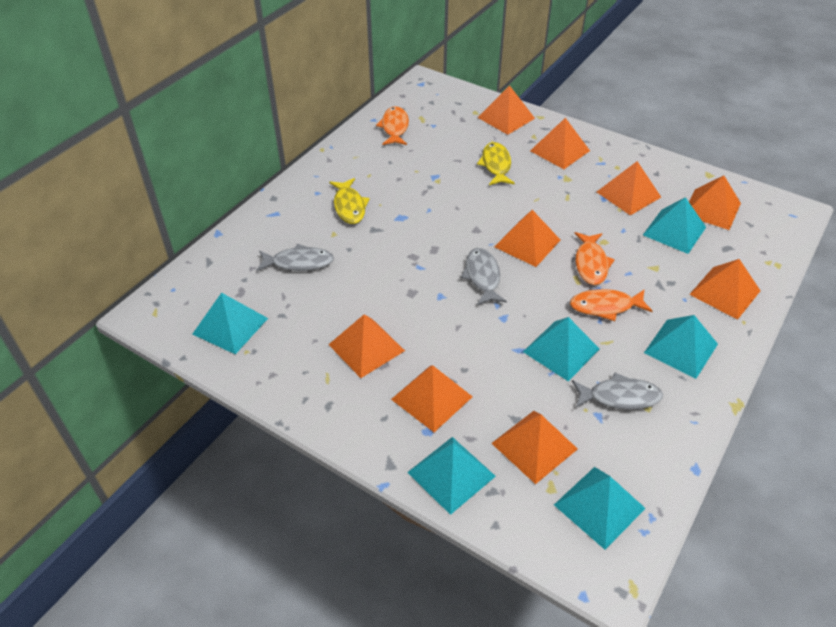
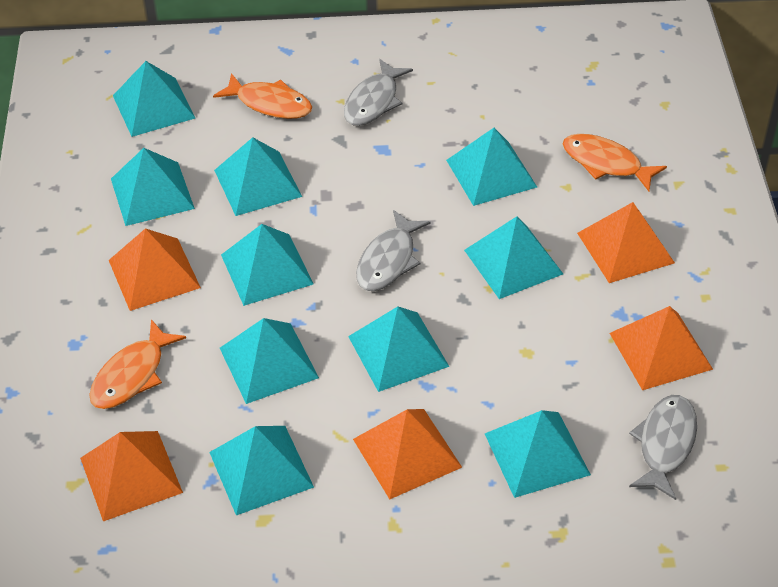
orange pyramid: 9 -> 5
turquoise pyramid: 6 -> 10
yellow fish: 2 -> 0

